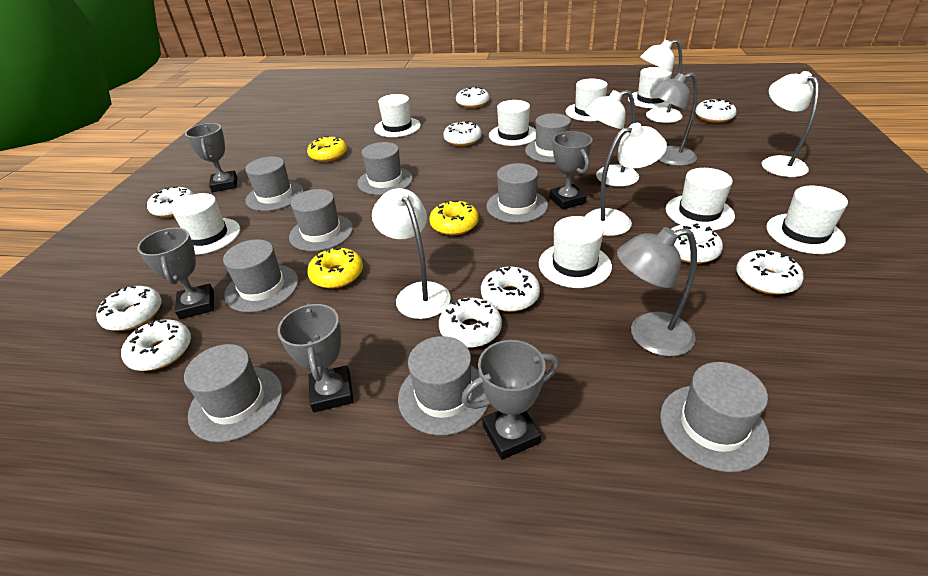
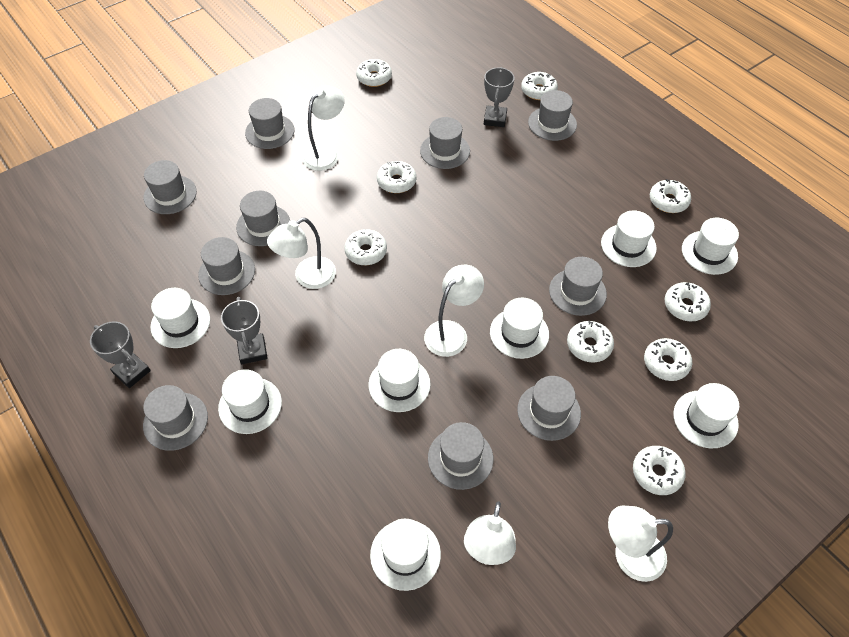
grey hat: 9 -> 10
grey lamp: 2 -> 0
grey trophy: 5 -> 3
white donut: 10 -> 9
yellow donut: 3 -> 0

